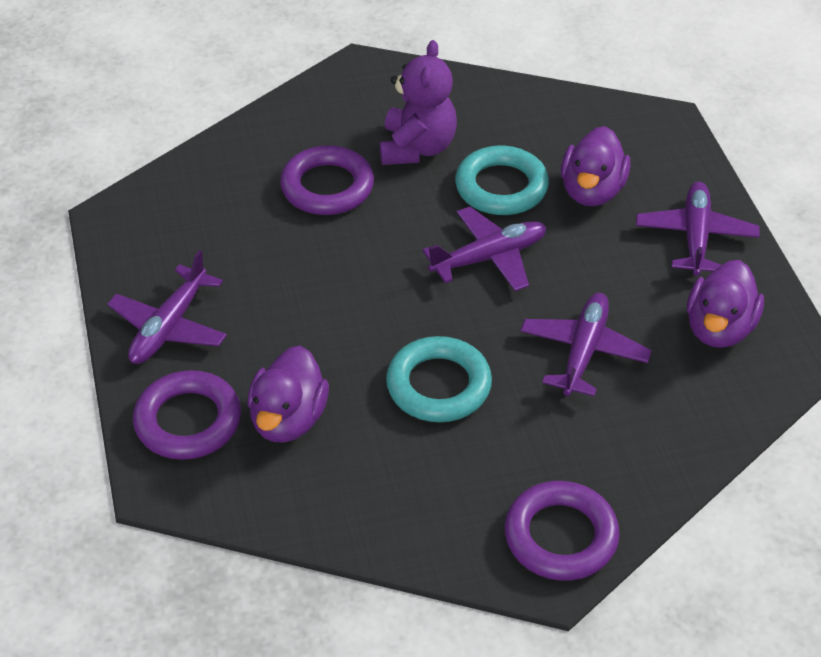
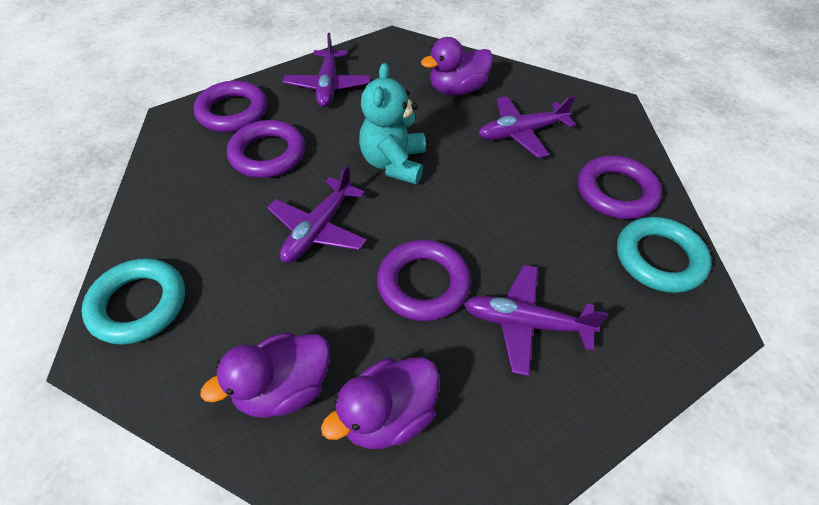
purple ring: 3 -> 4
purple teddy bear: 1 -> 0
turquoise teddy bear: 0 -> 1

